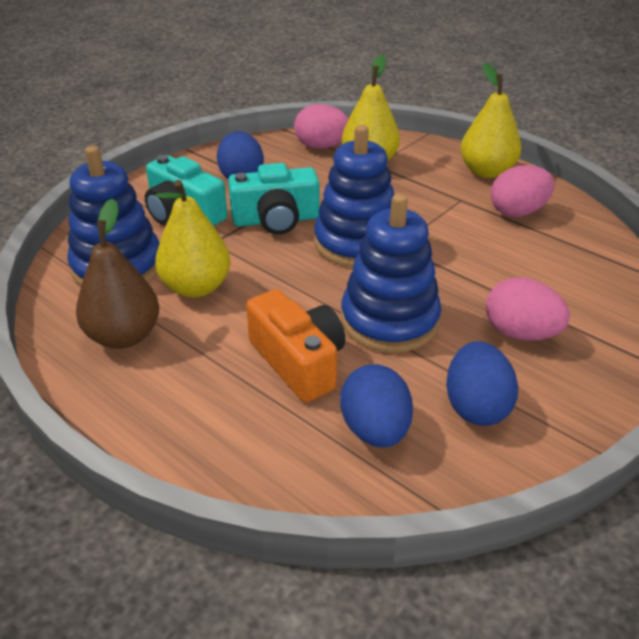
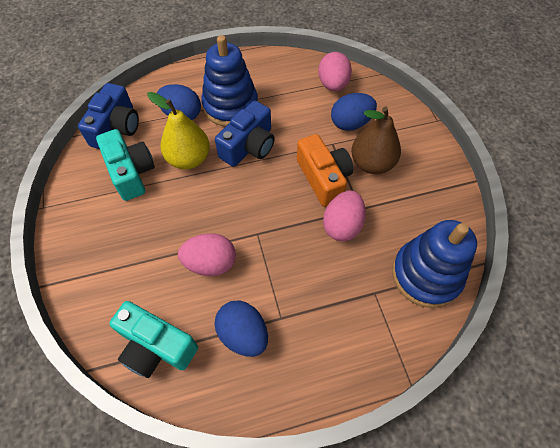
blue camera: 0 -> 2
blue stacking toy: 3 -> 2
yellow pear: 3 -> 1

